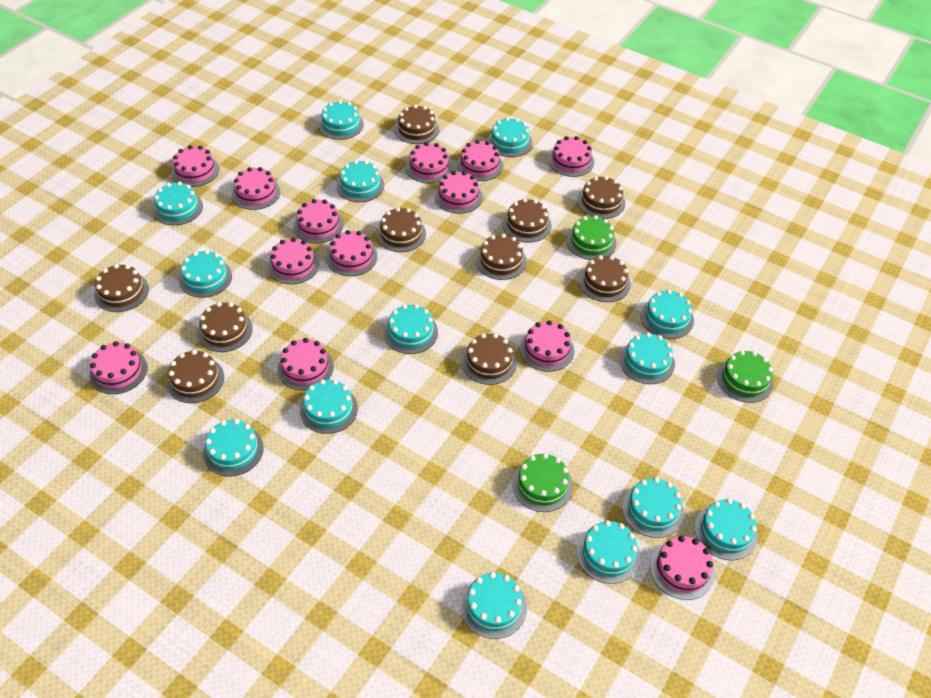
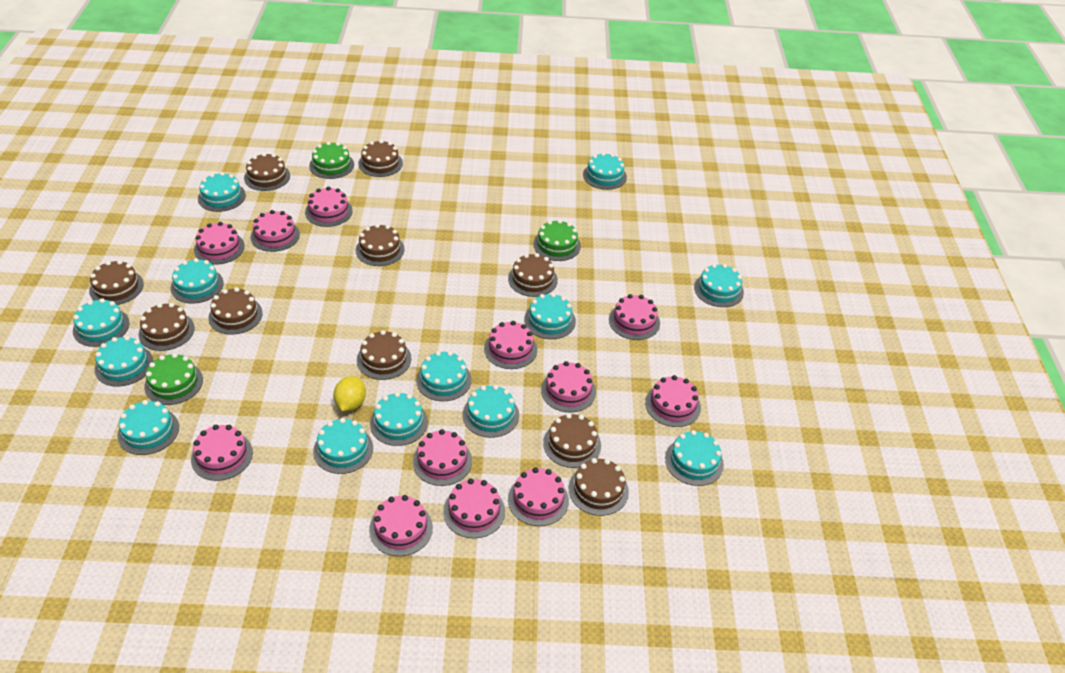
pink cake: 13 -> 12
turquoise cake: 14 -> 13
yellow lemon: 0 -> 1

